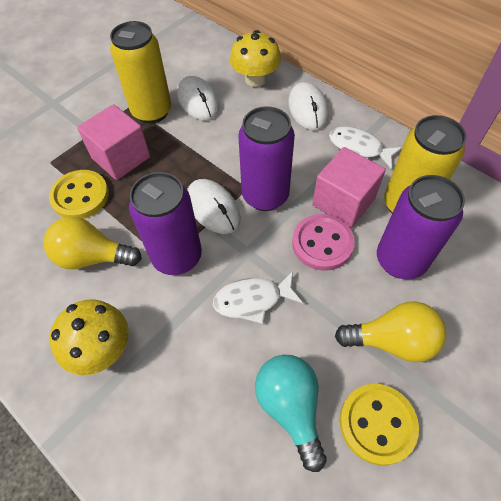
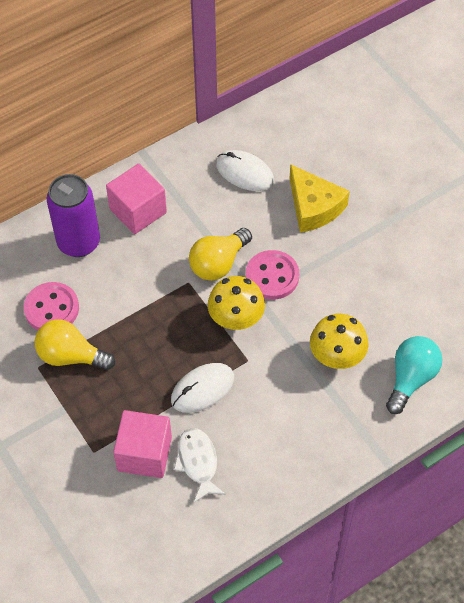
pink button: 1 -> 2
purple can: 3 -> 1
white fish: 2 -> 1
white mouse: 3 -> 2
yellow button: 2 -> 0
yellow can: 2 -> 0
yellow cheese: 0 -> 1

